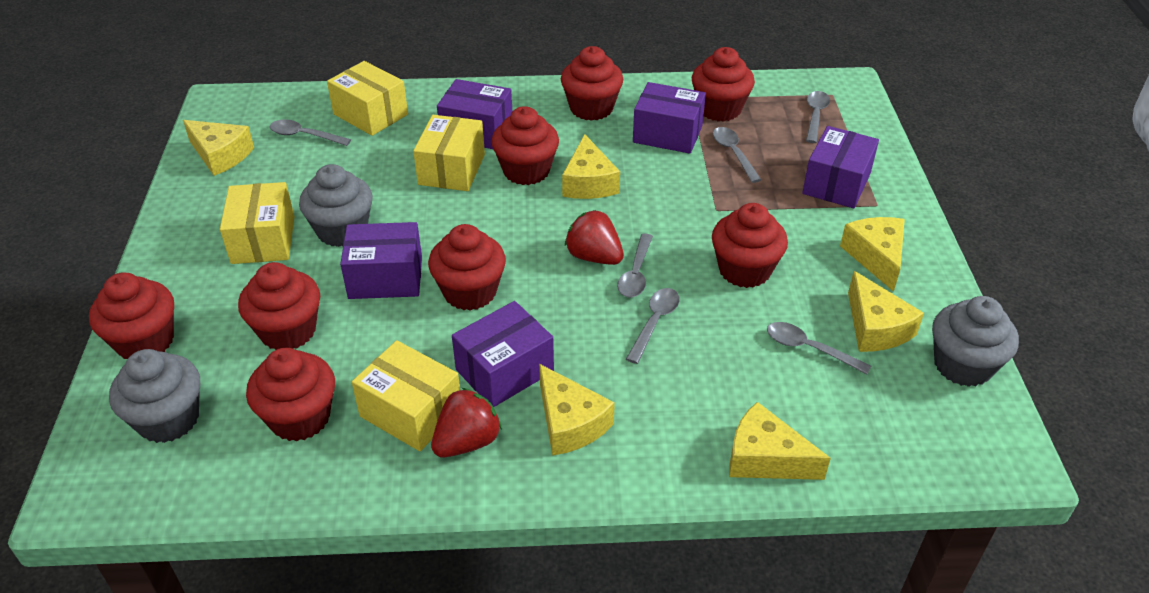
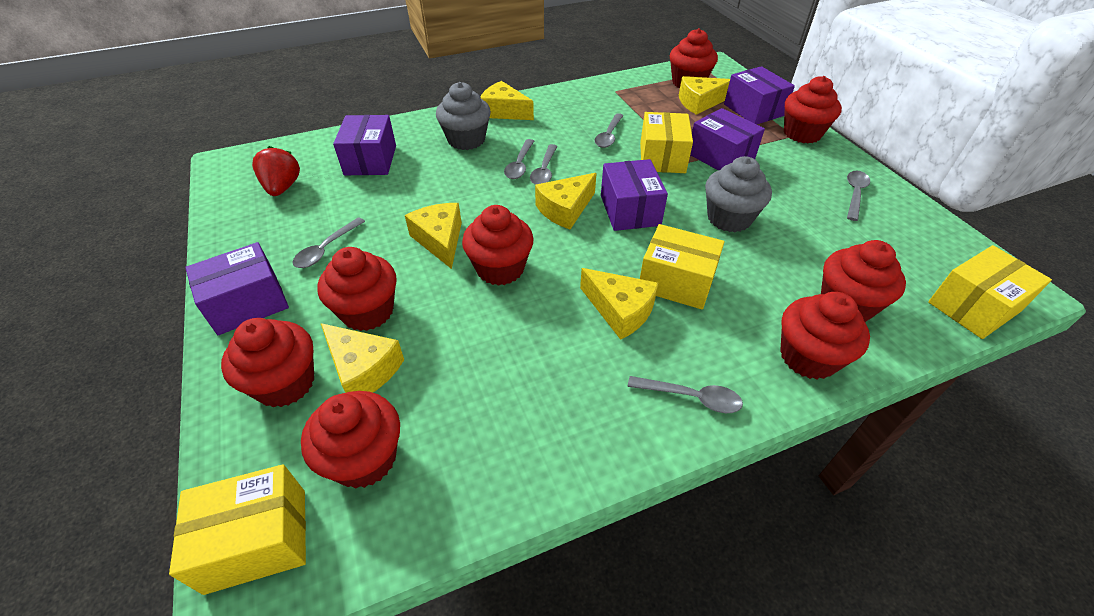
grey cupcake: 3 -> 2
red strawberry: 2 -> 1

